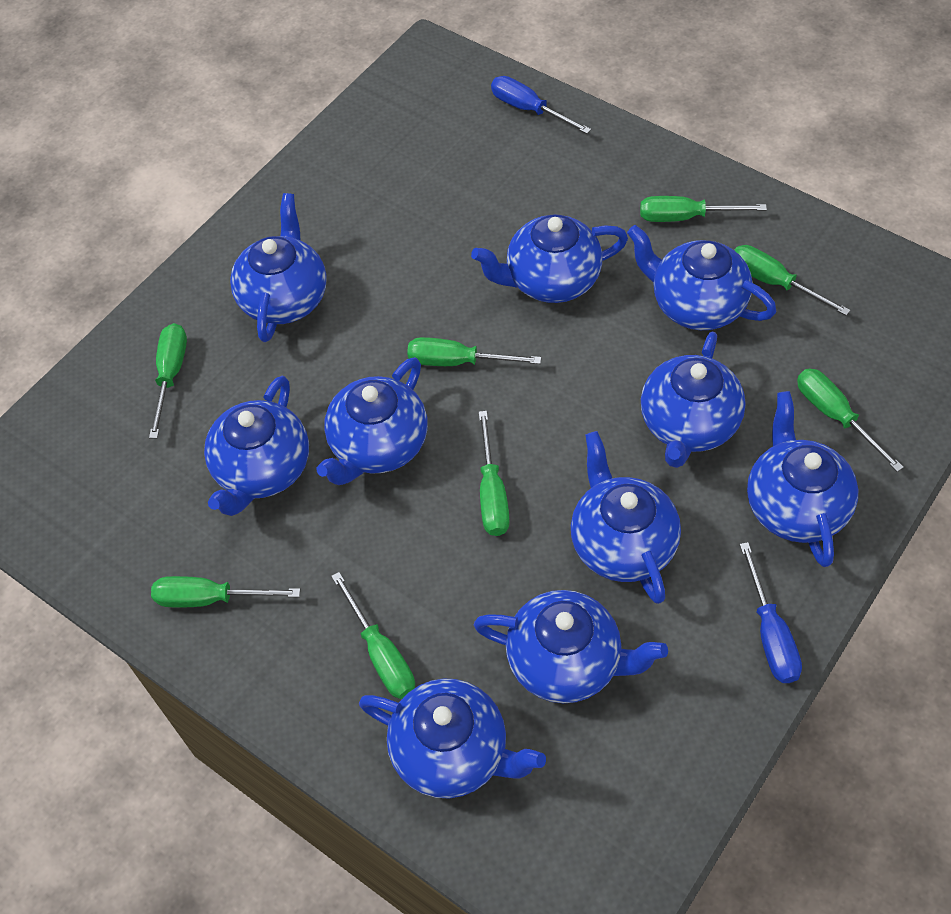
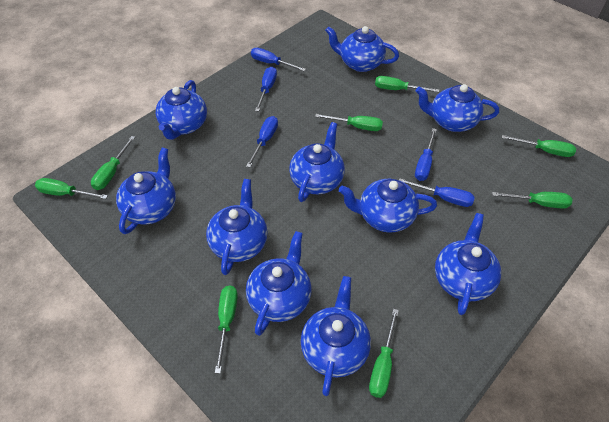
blue screwdriver: 2 -> 5

